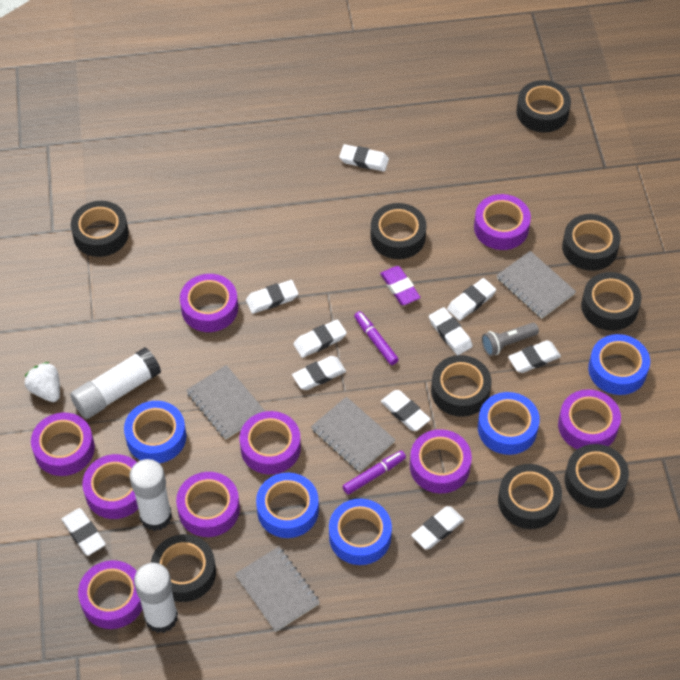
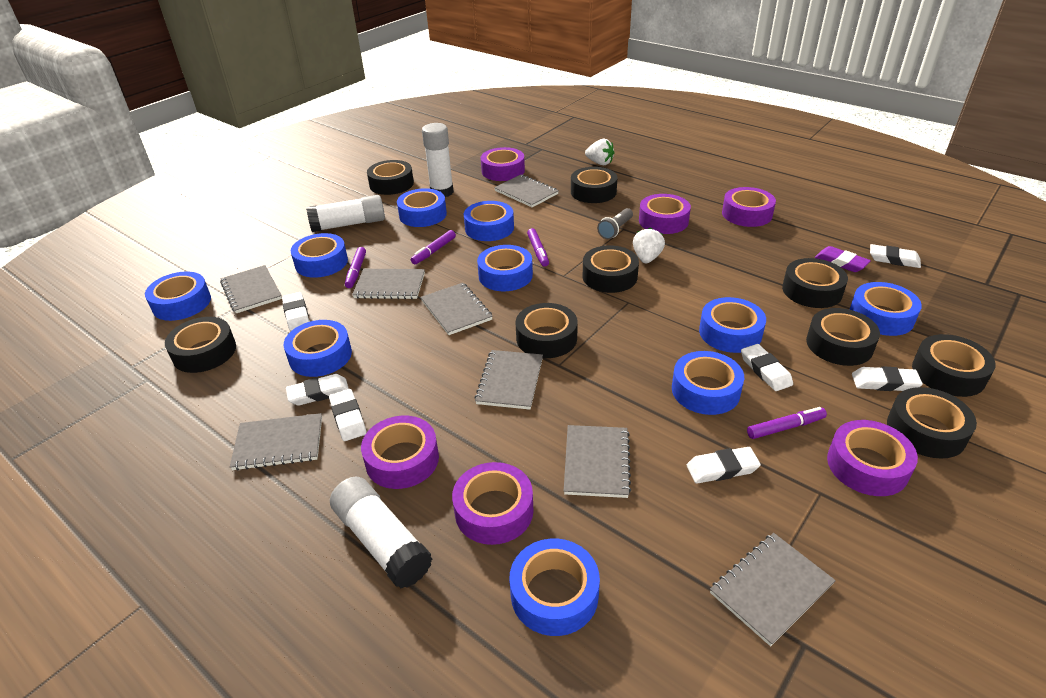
blue tape: 5 -> 10
grey notebook: 4 -> 8
purple marker: 2 -> 4
purple tape: 9 -> 6
white eraser: 10 -> 7
white strawberry: 1 -> 2

